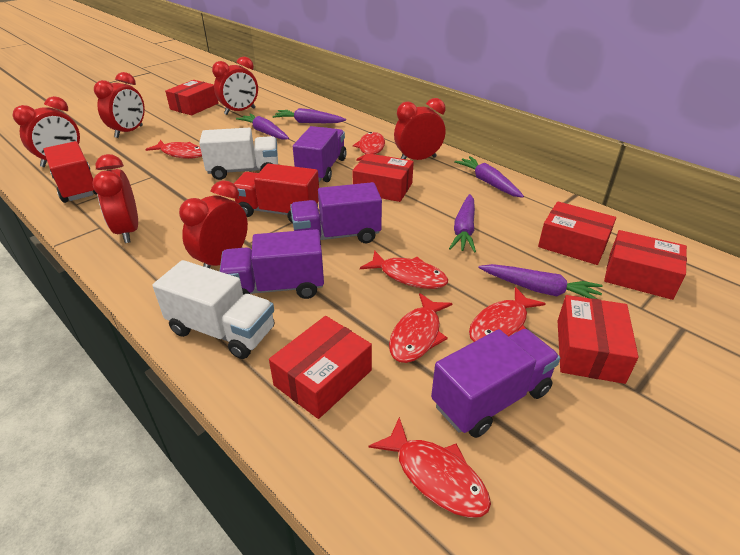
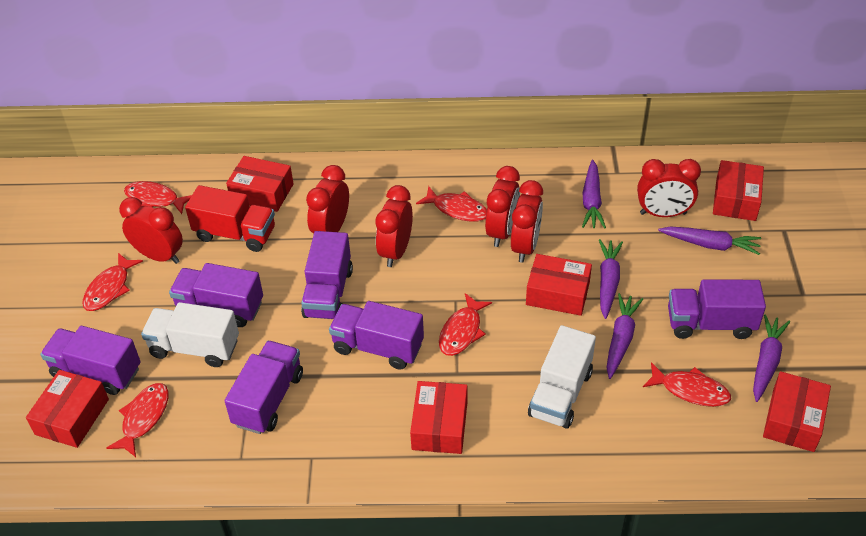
purple truck: 4 -> 6
red truck: 2 -> 1

